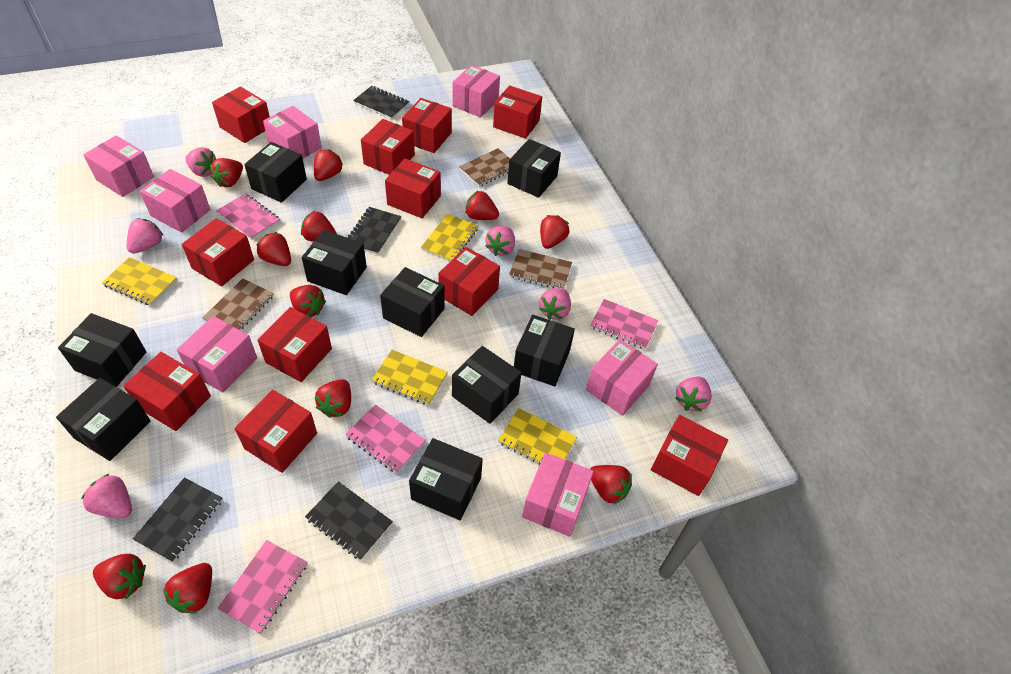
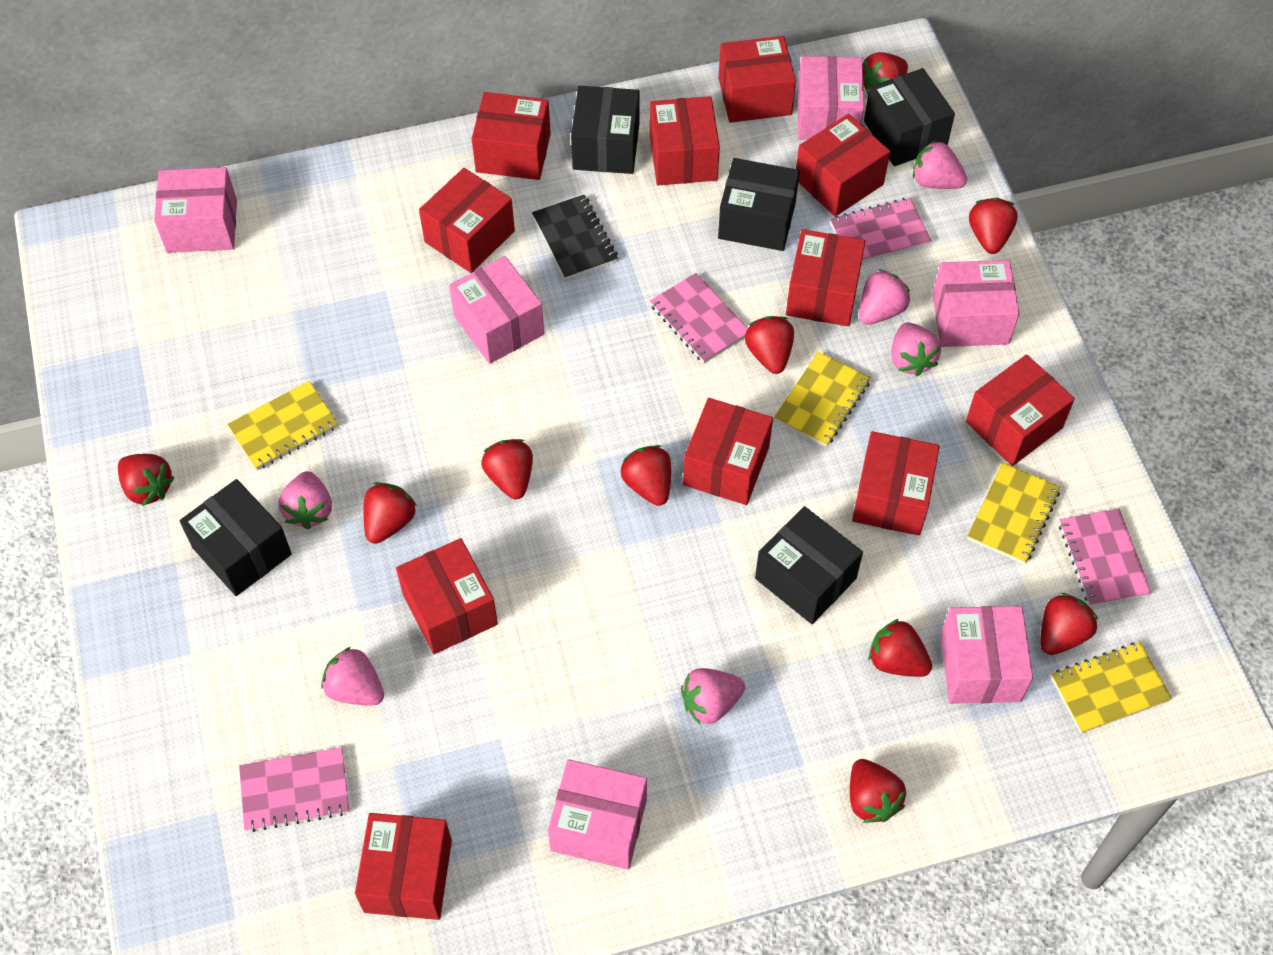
black box: 9 -> 5
black notebook: 4 -> 1
brown notebook: 3 -> 0
pink box: 7 -> 6
red strawberry: 11 -> 10

